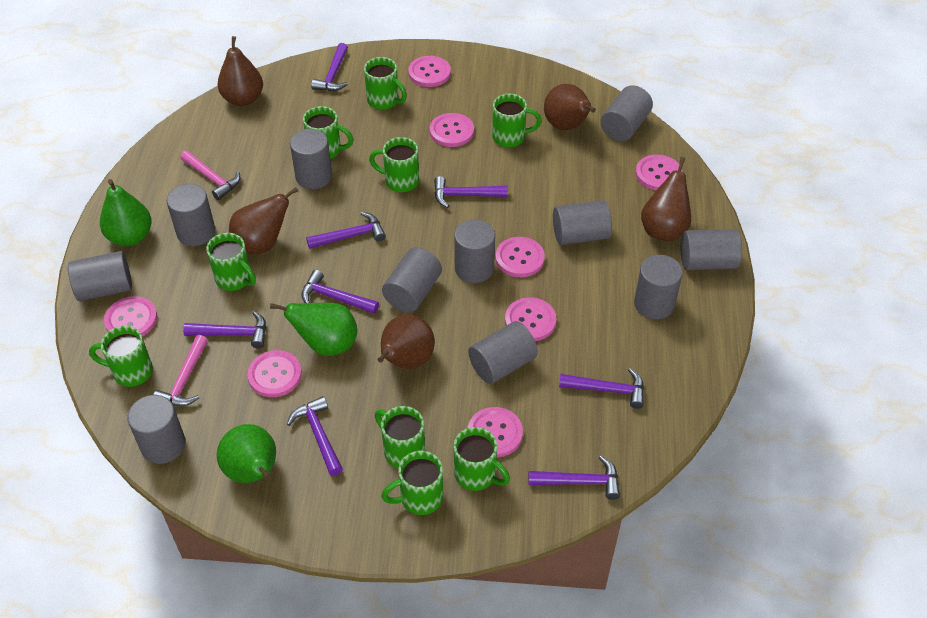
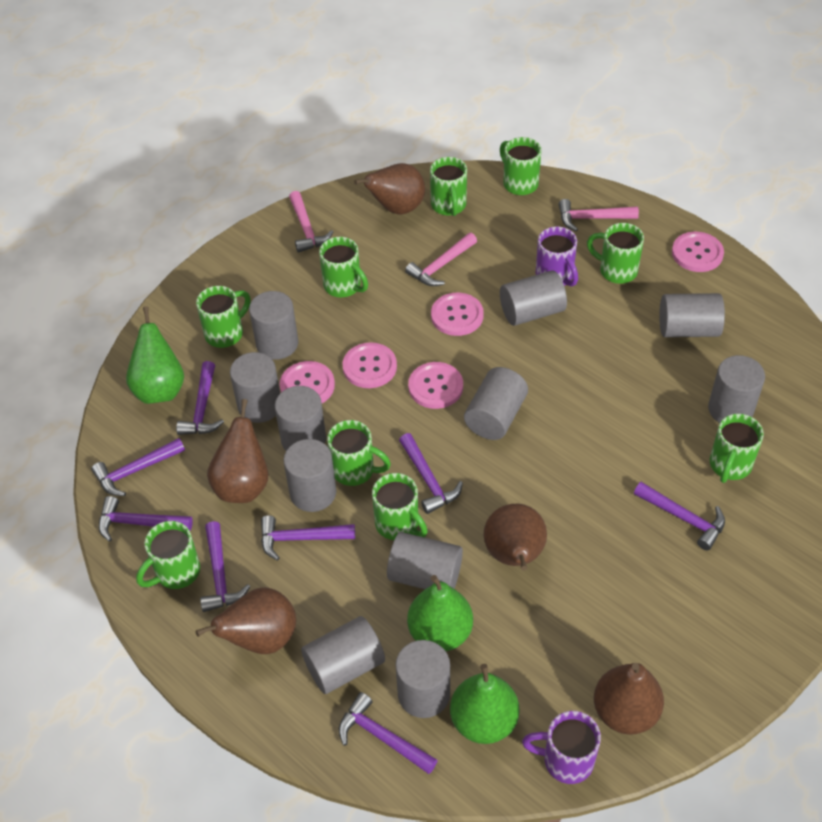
pink button: 8 -> 5
pink hammer: 2 -> 3
purple mug: 0 -> 2

